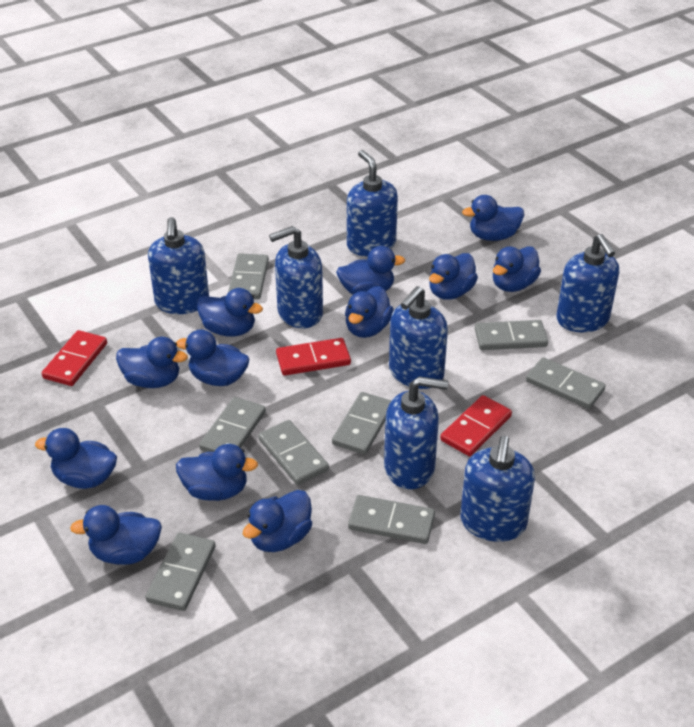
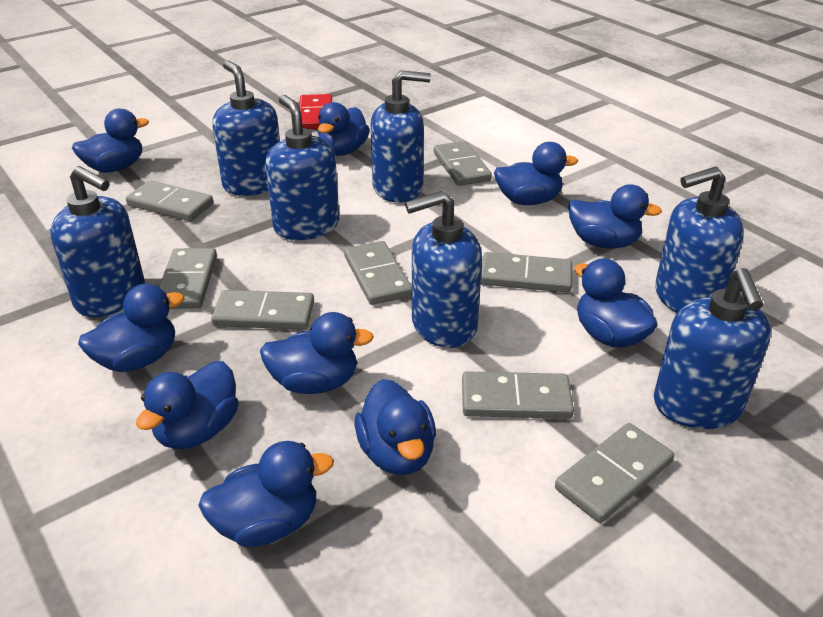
blue duck: 12 -> 10
red domino: 3 -> 1

